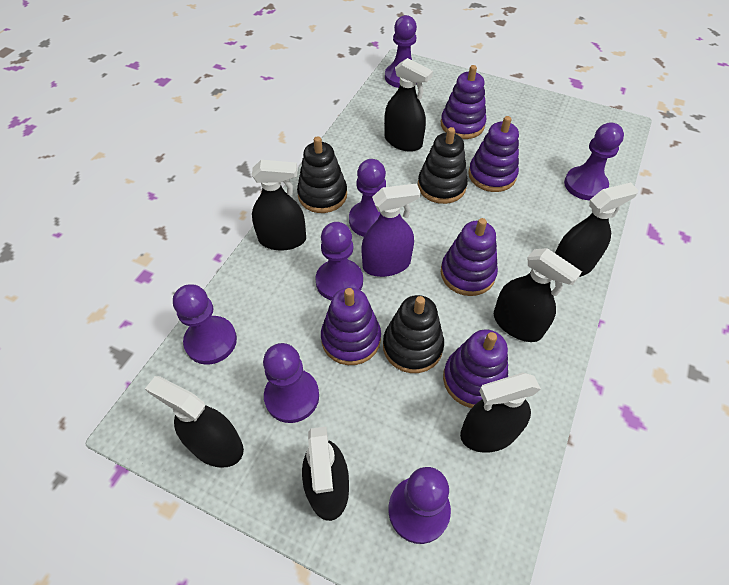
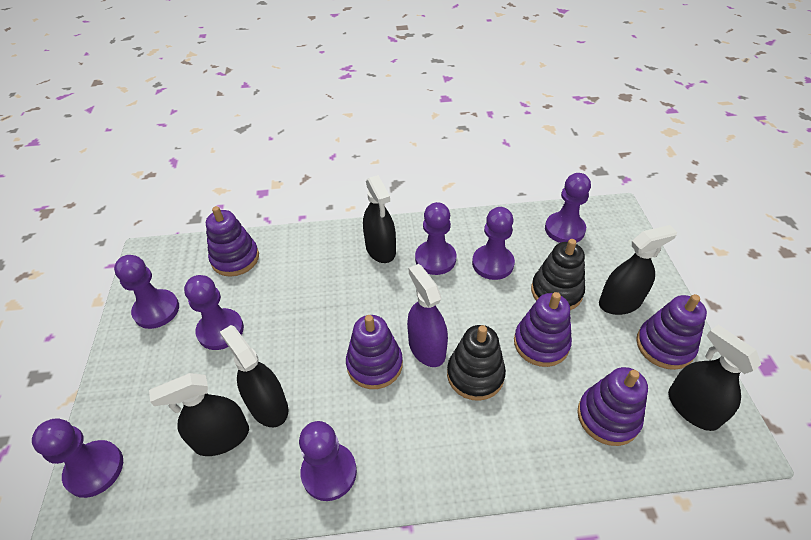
black spray bottle: 7 -> 5
black stacking toy: 3 -> 2

